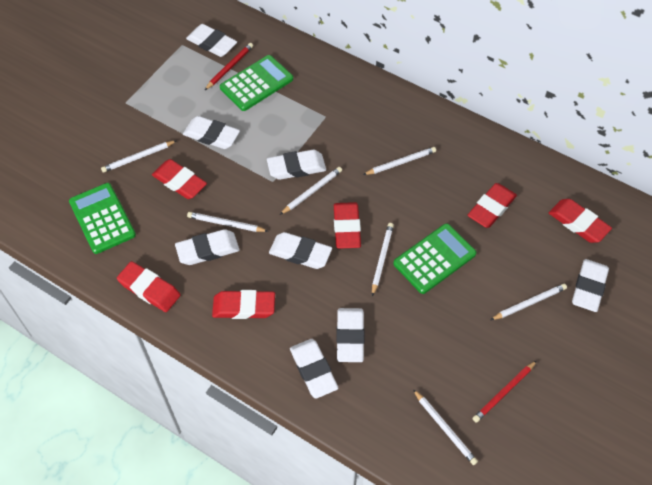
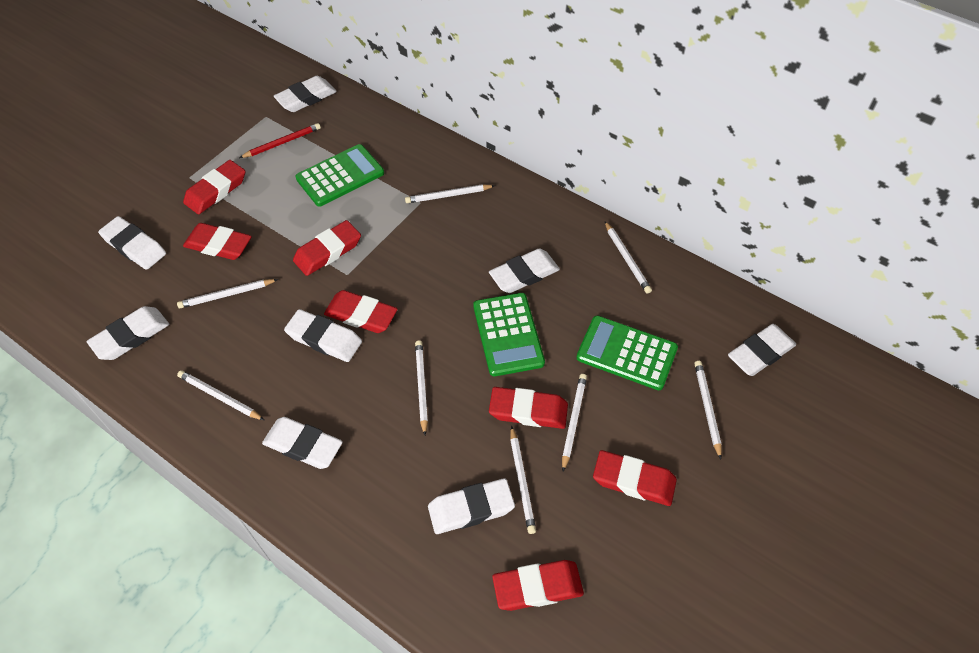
red eraser: 6 -> 7
red pencil: 2 -> 1
white pencil: 7 -> 8

